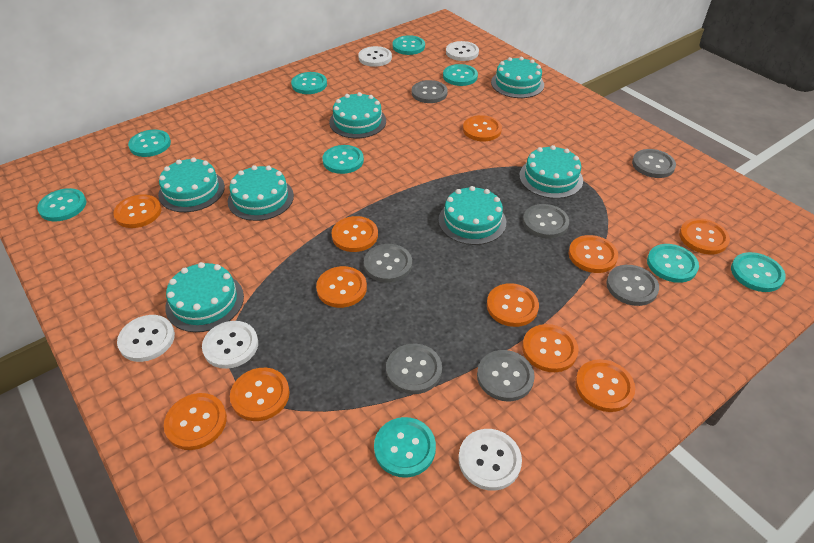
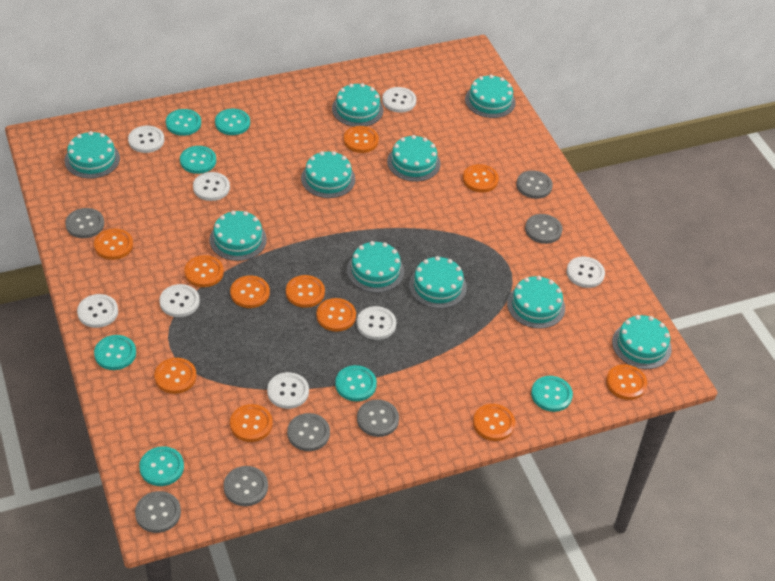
turquoise button: 9 -> 7
turquoise cake: 7 -> 10
white button: 5 -> 8

